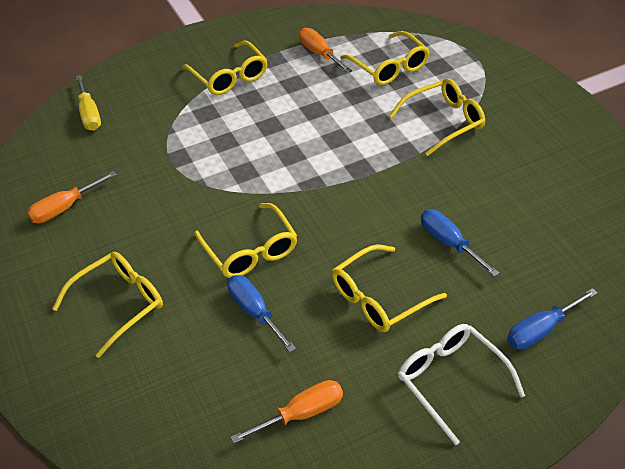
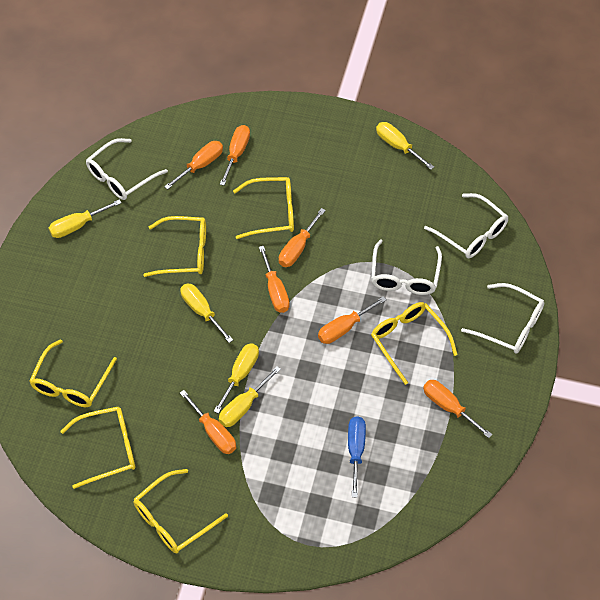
blue screwdriver: 3 -> 1
orange screwdriver: 3 -> 7
white glasses: 1 -> 4
yellow screwdriver: 1 -> 5

